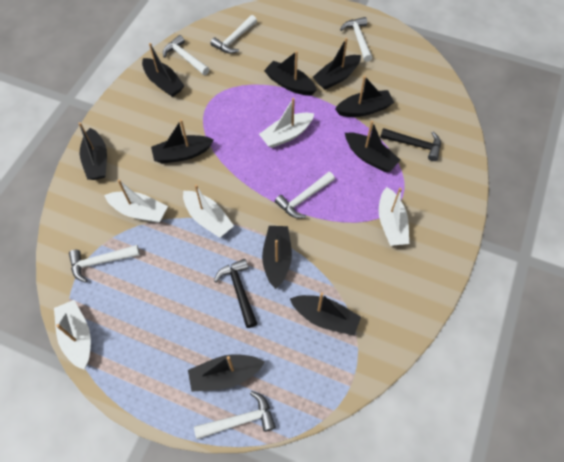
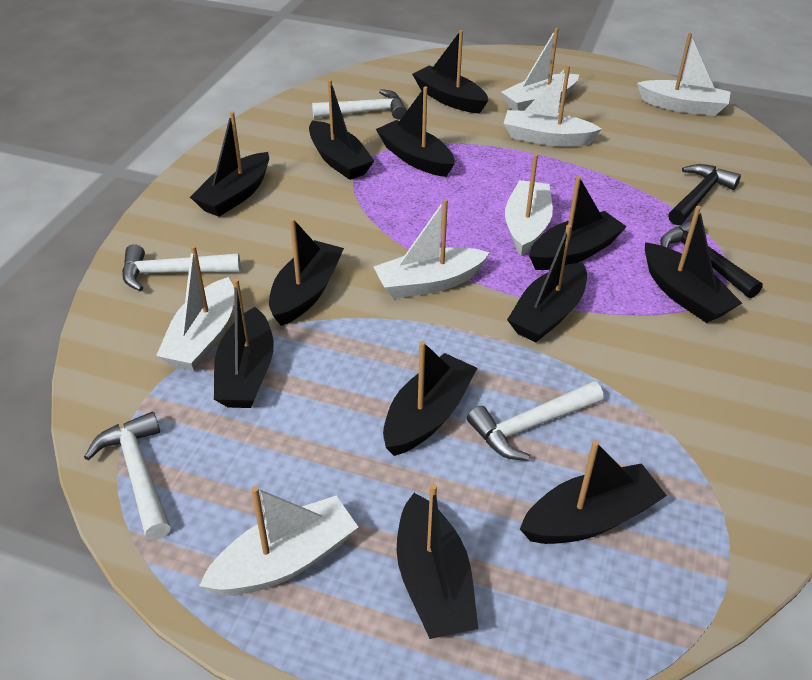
black boat: 10 -> 12
white boat: 5 -> 7
white hammer: 6 -> 4

